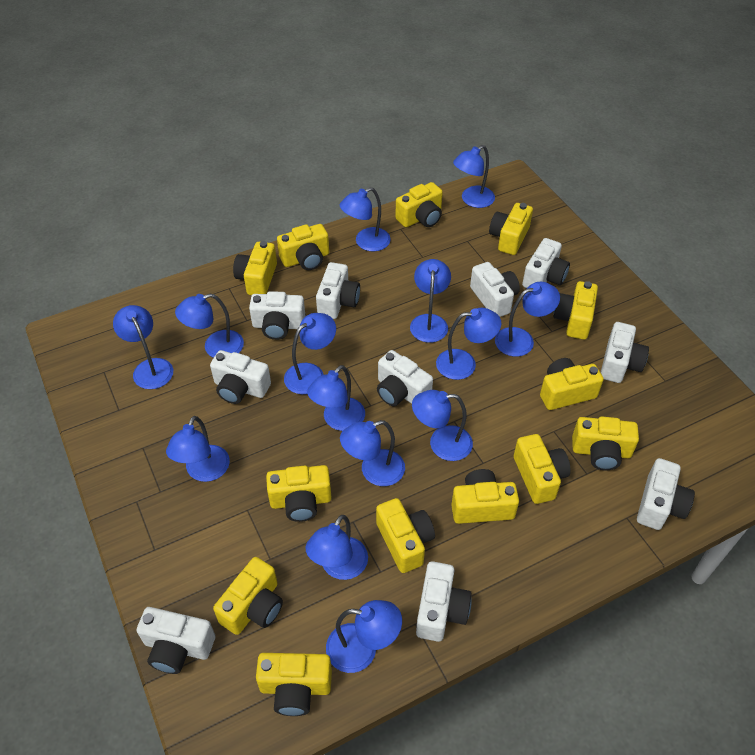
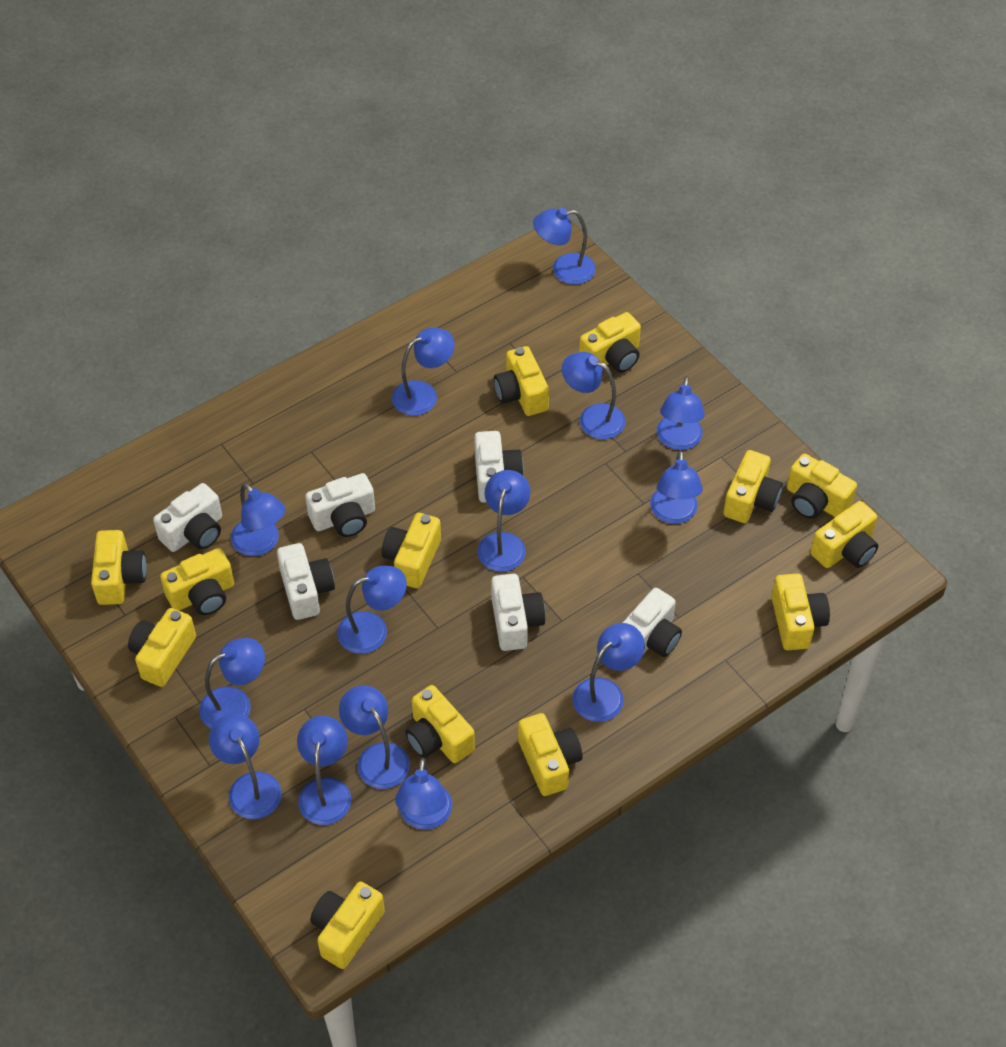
white camera: 10 -> 6

